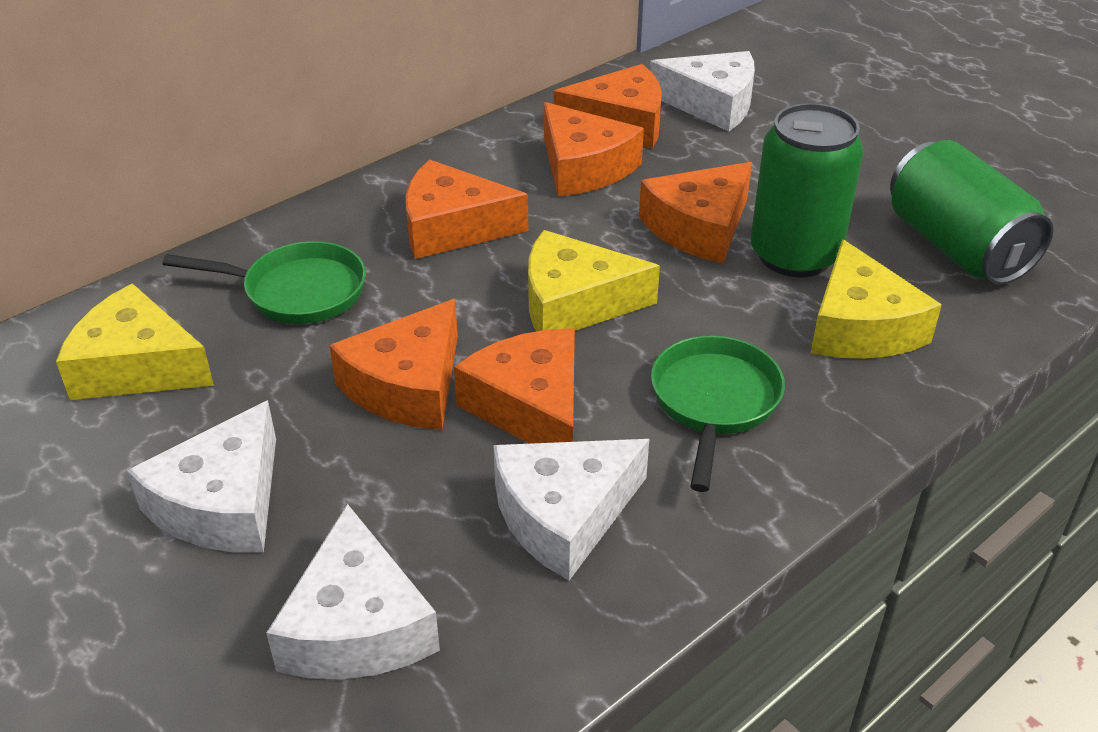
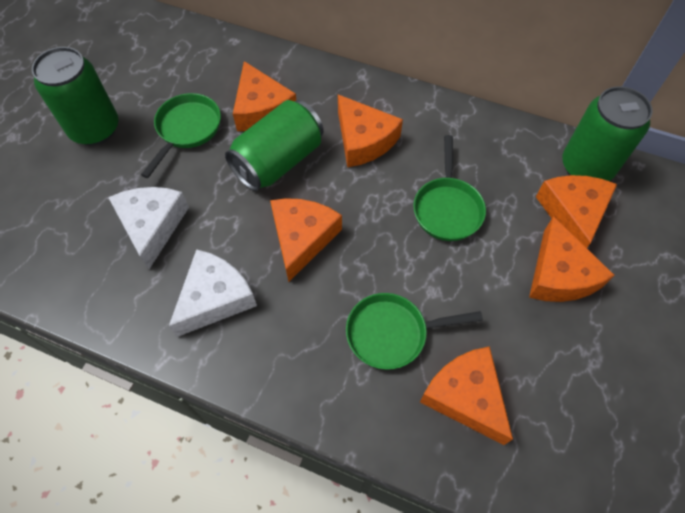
green can: 2 -> 3
green pan: 2 -> 3
white cheese: 4 -> 2
yellow cheese: 3 -> 0

